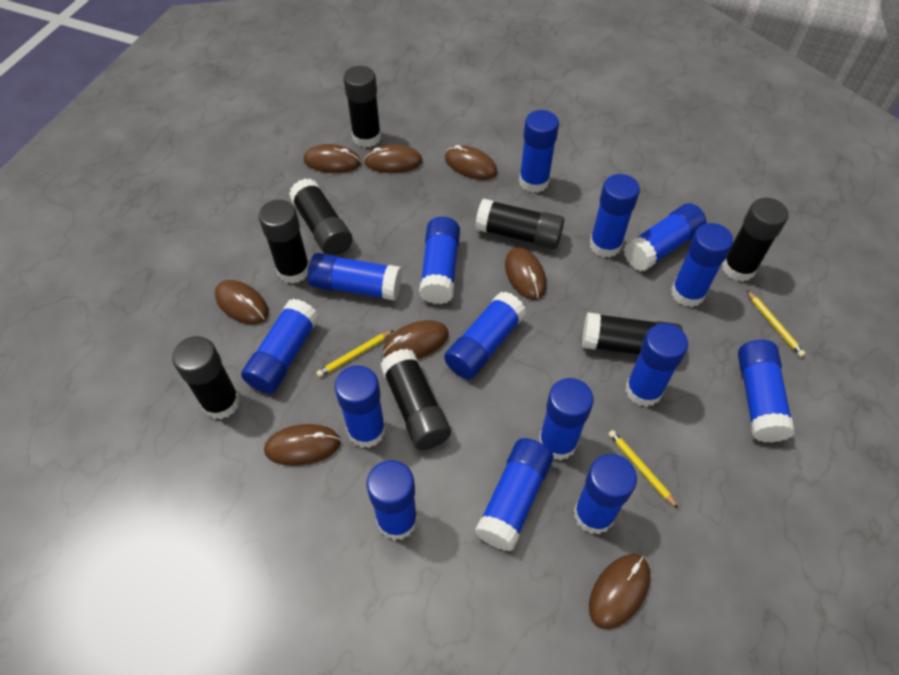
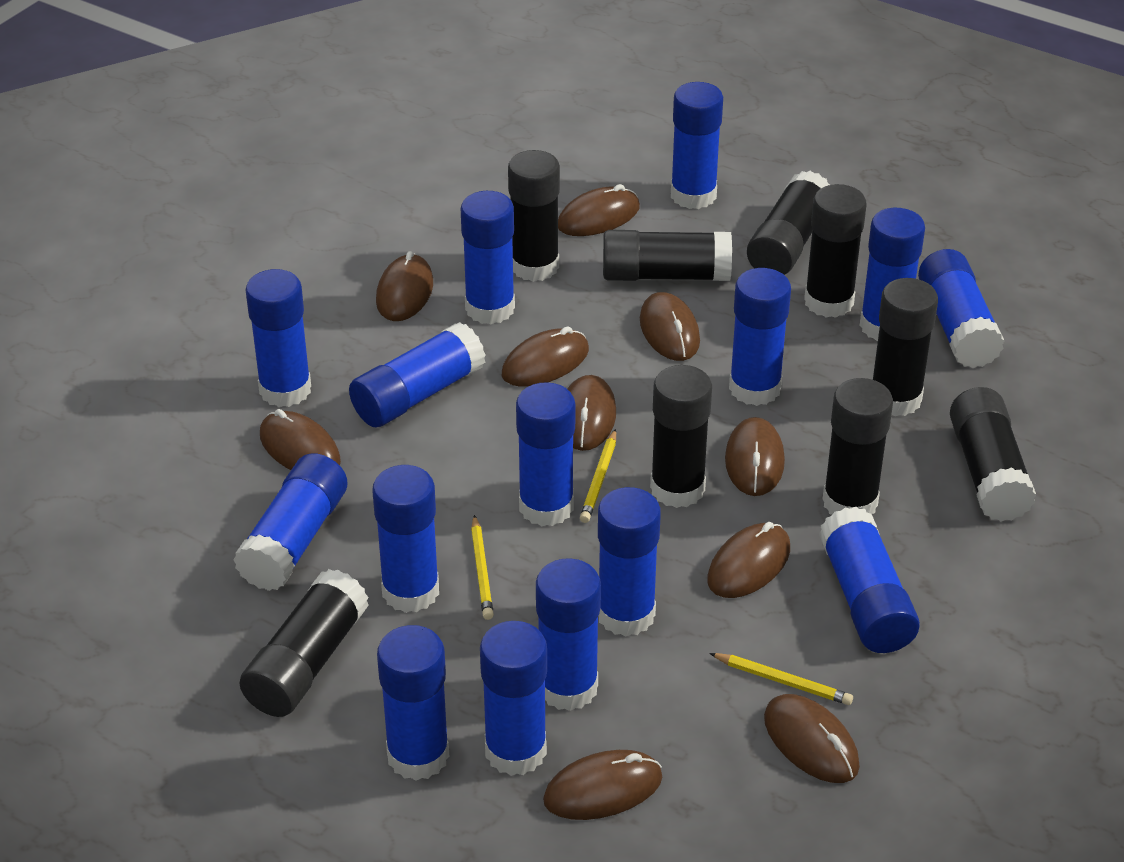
black glue stick: 8 -> 9
brown mouse: 8 -> 10

